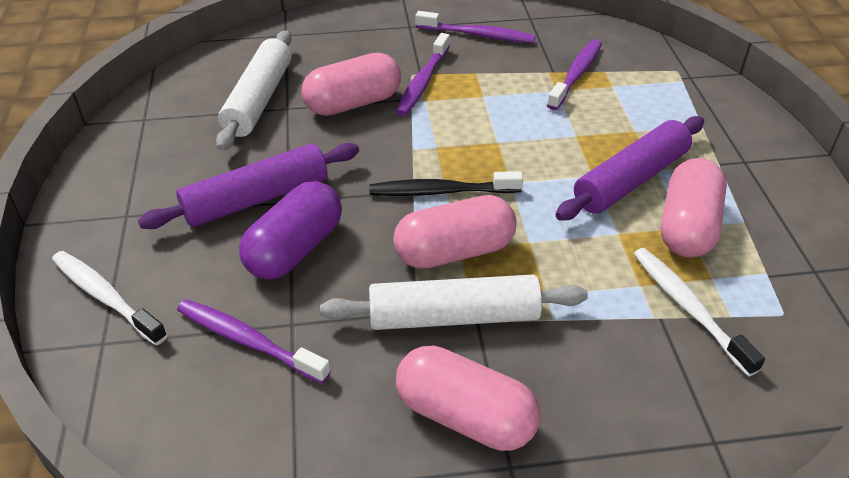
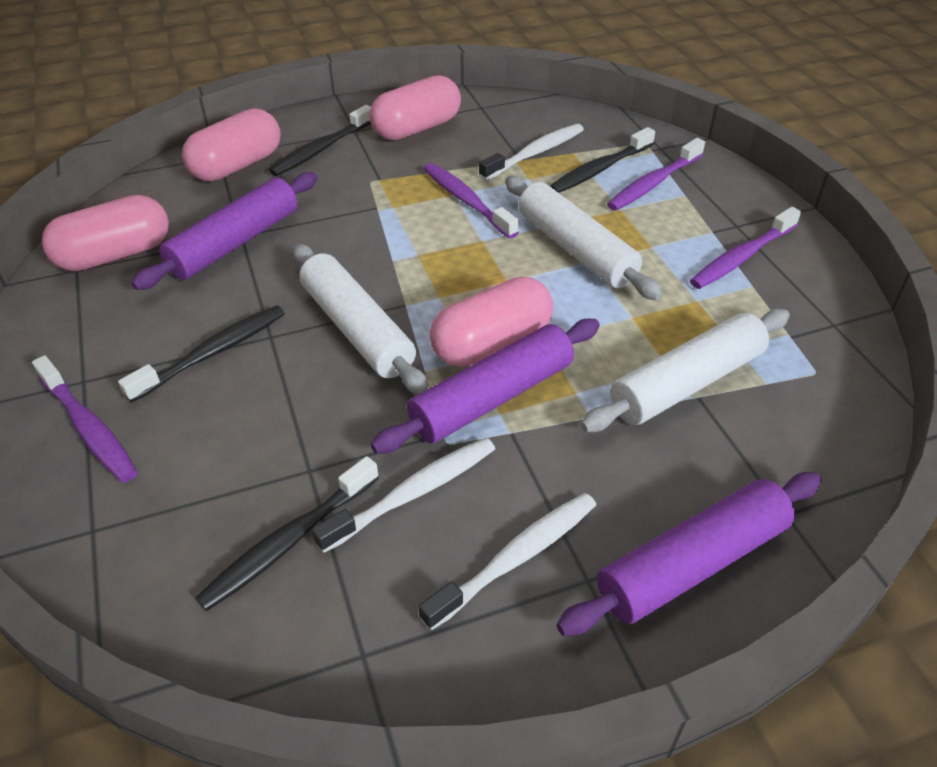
black toothbrush: 1 -> 4
purple capsule: 1 -> 0
purple rolling pin: 2 -> 3
white rolling pin: 2 -> 3
white toothbrush: 2 -> 3

